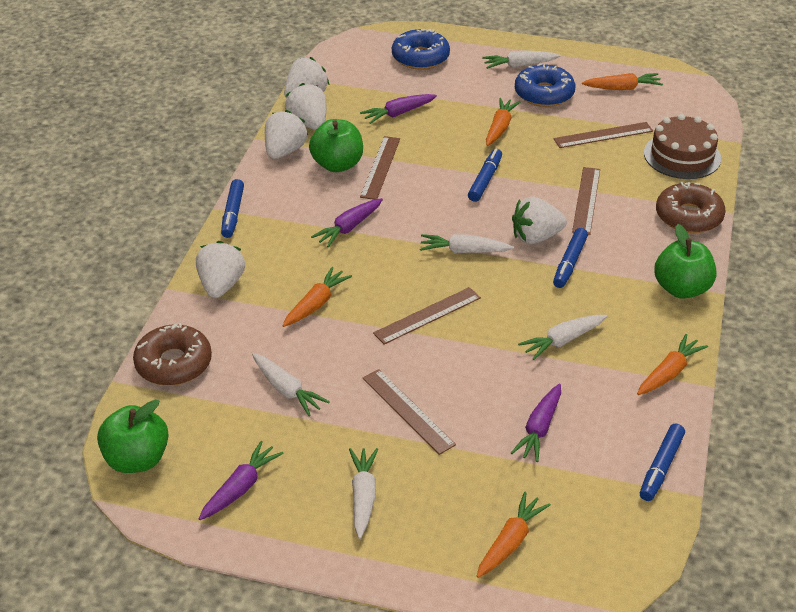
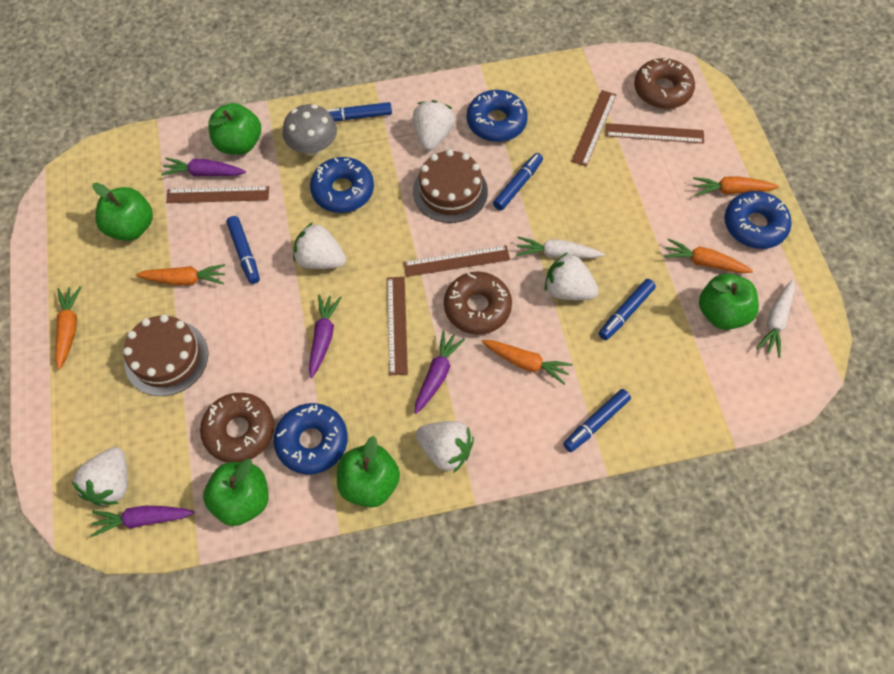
blue donut: 2 -> 4
blue marker: 4 -> 5
brown cake: 1 -> 2
brown donut: 2 -> 3
green apple: 3 -> 5
grey mushroom: 0 -> 1
white carrot: 5 -> 2

